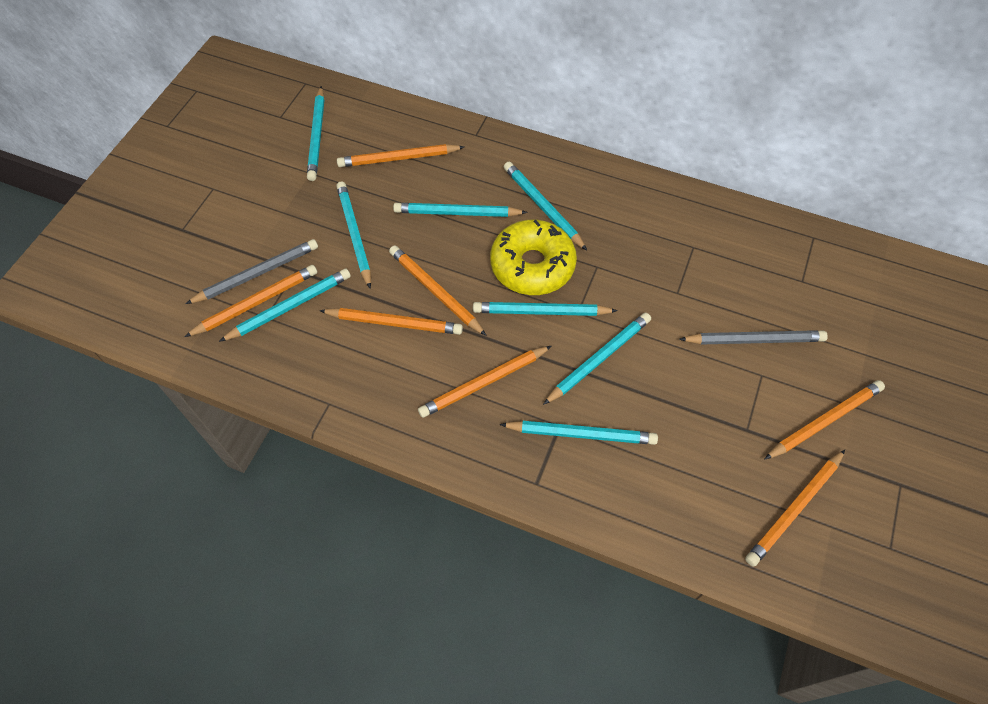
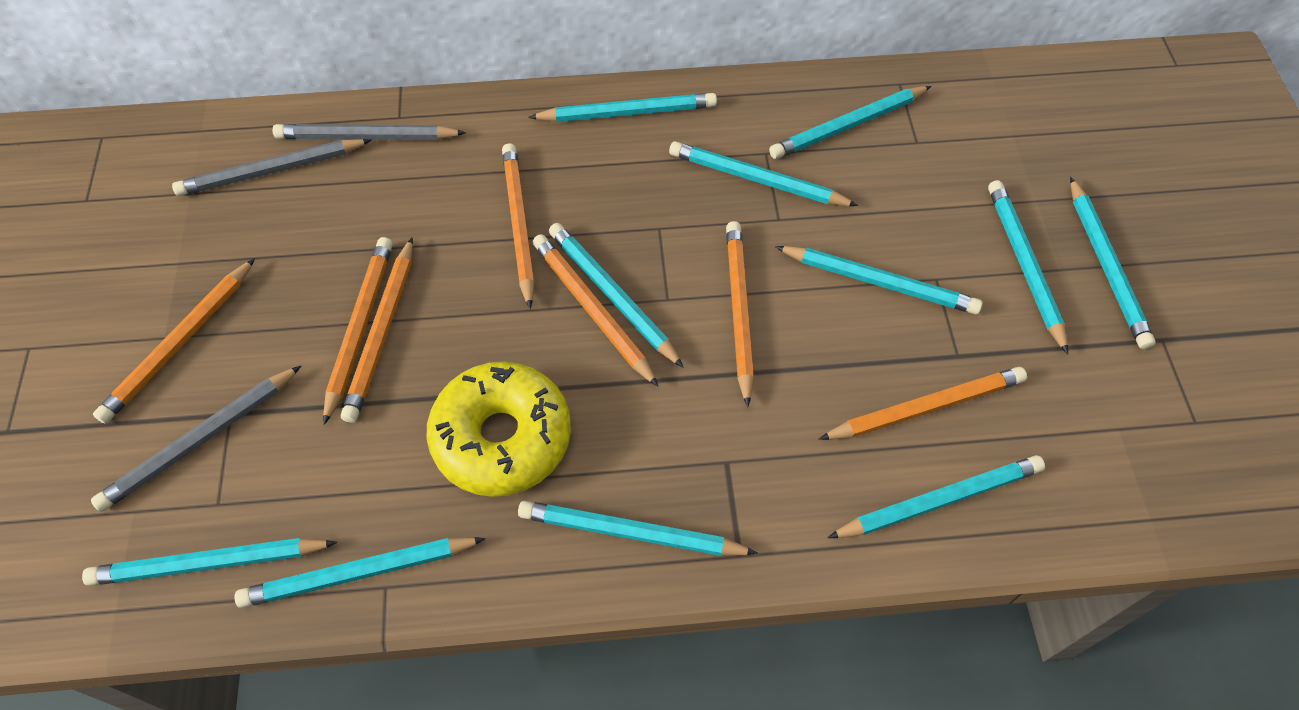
grey pencil: 2 -> 3
turquoise pencil: 8 -> 11

